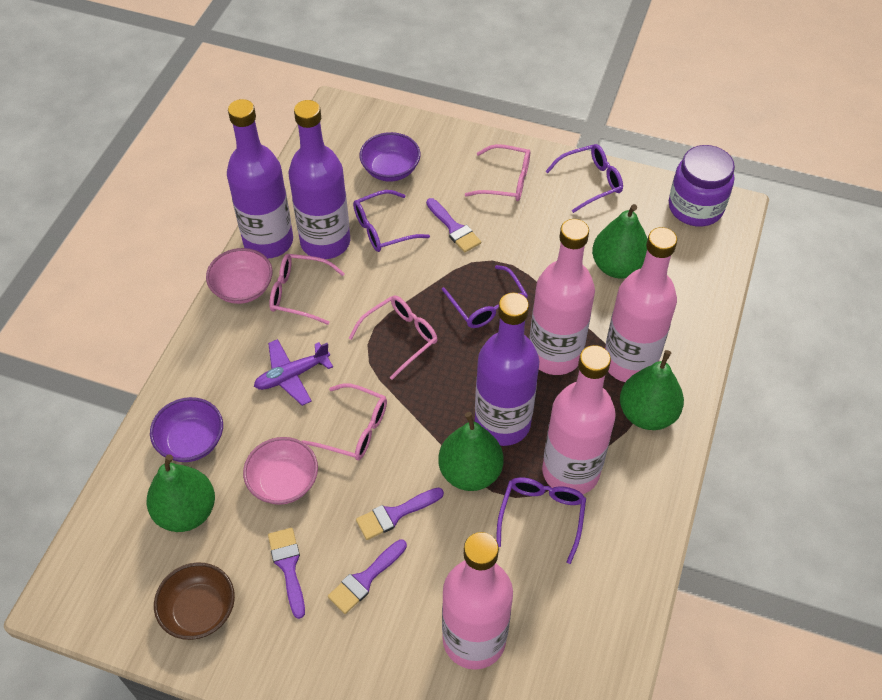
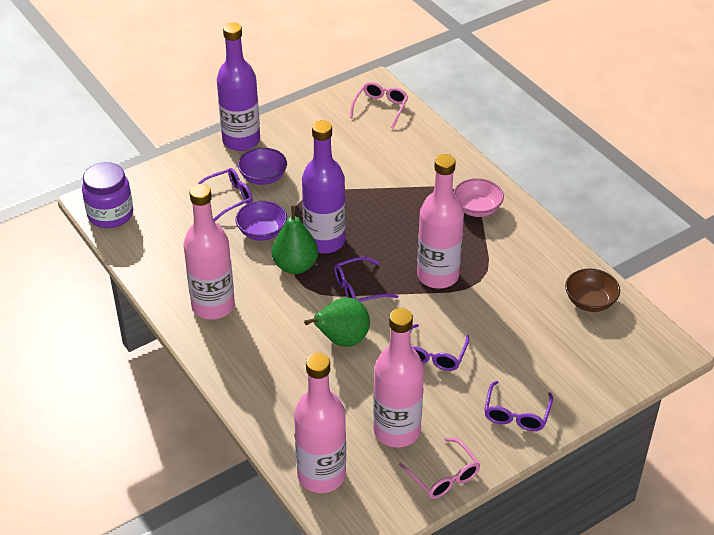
green pear: 4 -> 2
pink bowl: 2 -> 1
pink glasses: 4 -> 2
purple bottle: 3 -> 2
purple brush: 4 -> 0
purple plane: 1 -> 0

